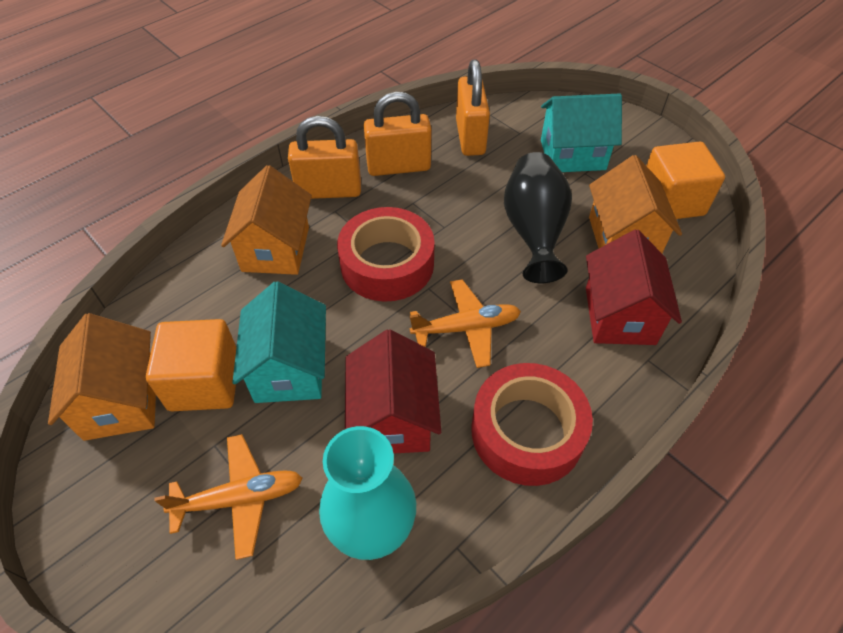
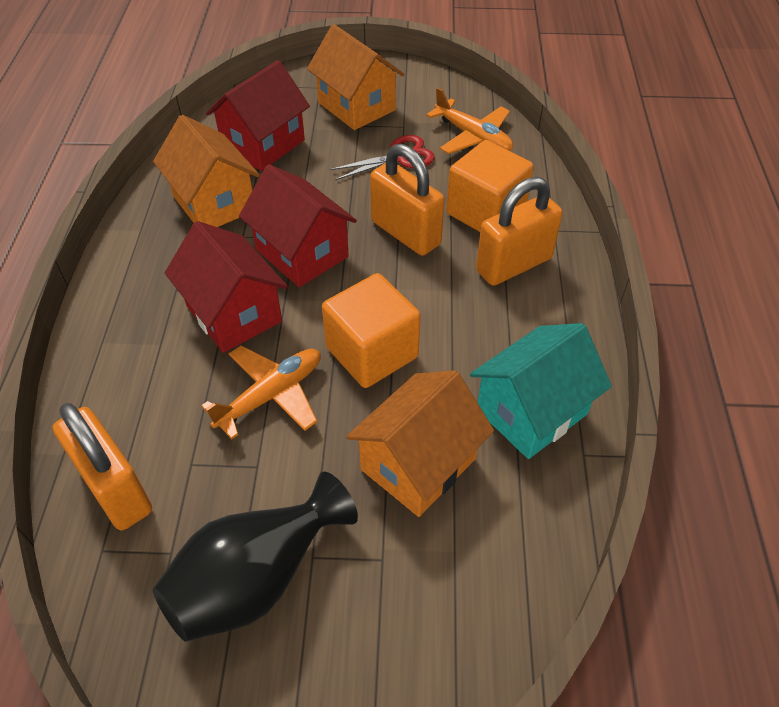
red house: 2 -> 3
red scissors: 0 -> 1
red tape: 2 -> 0
turquoise house: 2 -> 1
turquoise vase: 1 -> 0

